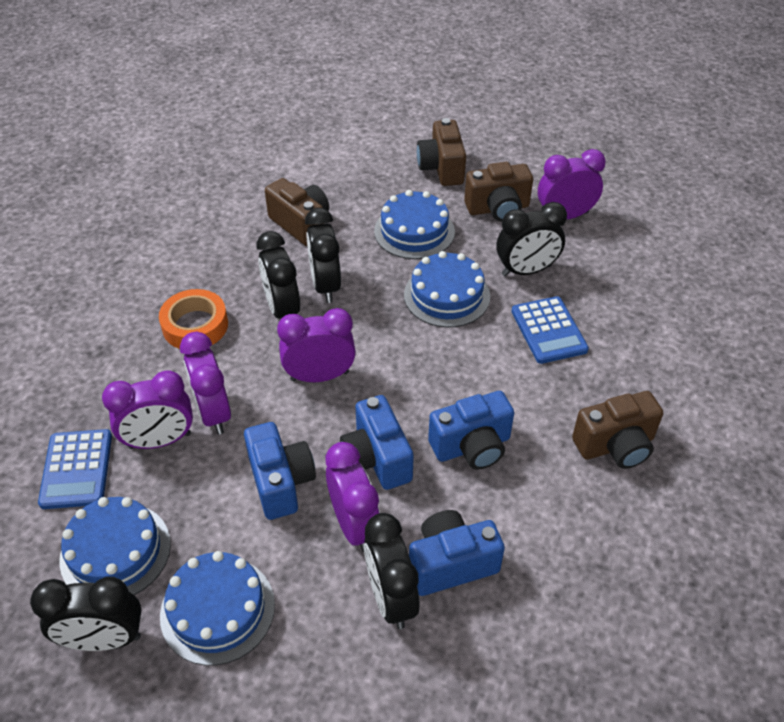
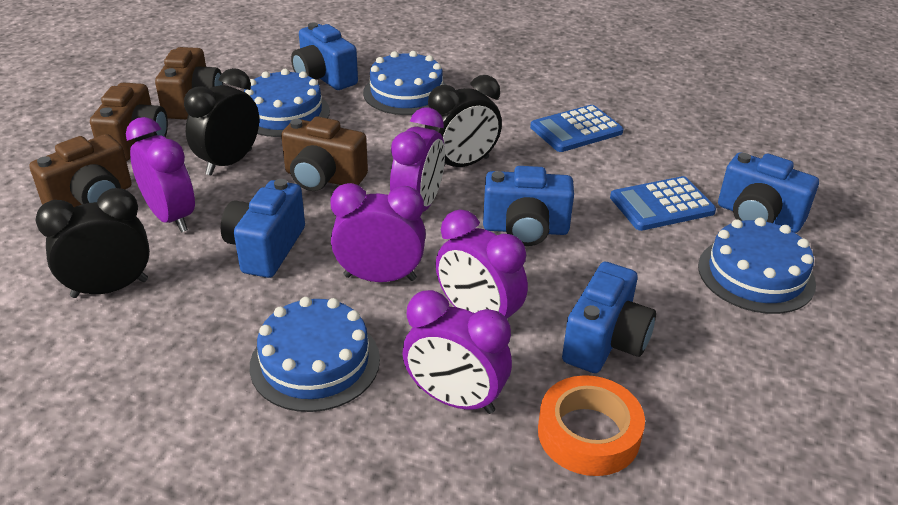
black clock: 5 -> 3
blue camera: 4 -> 5

